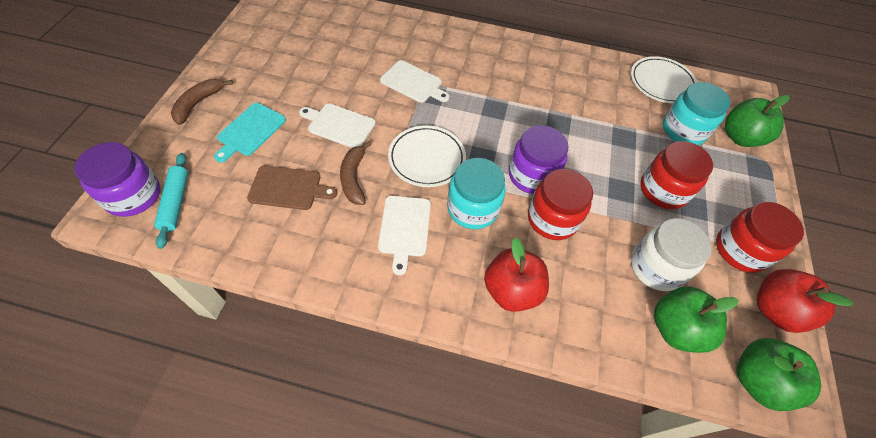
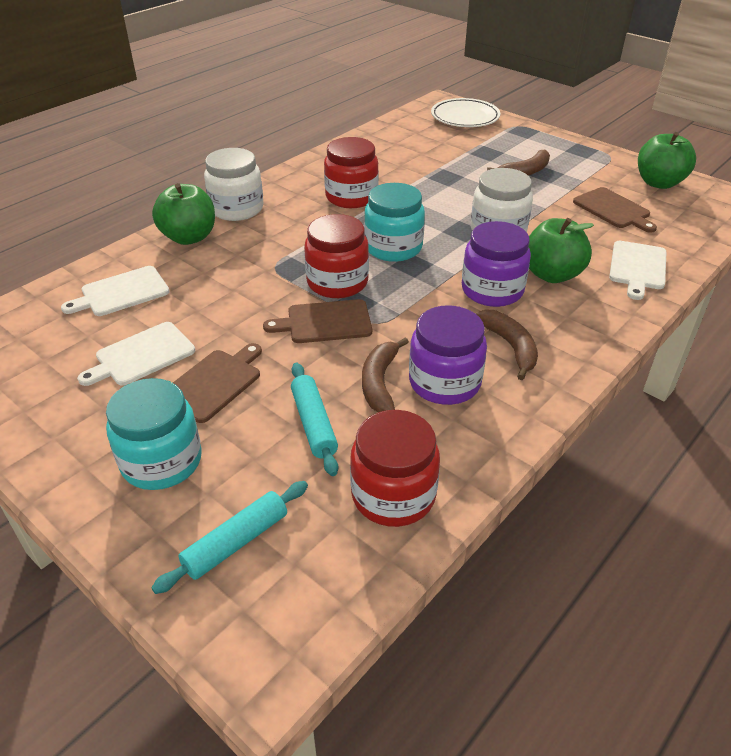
brown banana: 2 -> 3
brown cutting board: 1 -> 3
red apple: 2 -> 0
turquoise cutting board: 1 -> 0
turquoise rolling pin: 1 -> 2
white jar: 1 -> 2
white plate: 2 -> 1

